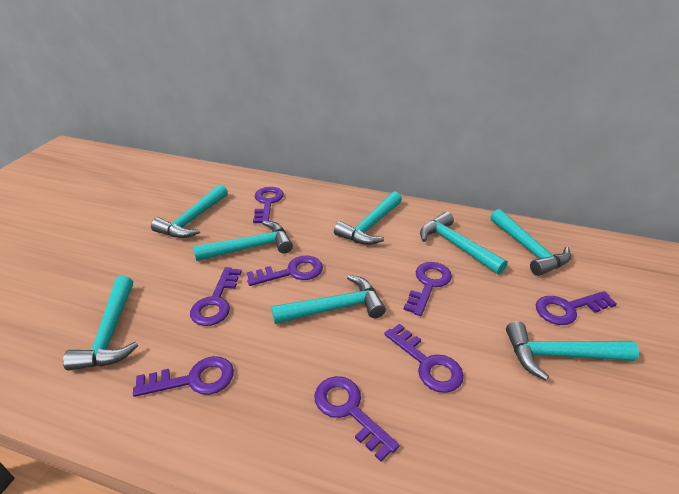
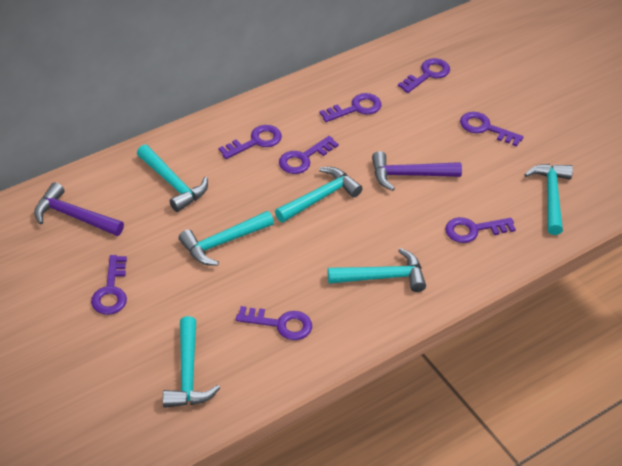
purple hammer: 0 -> 2
turquoise hammer: 8 -> 6

